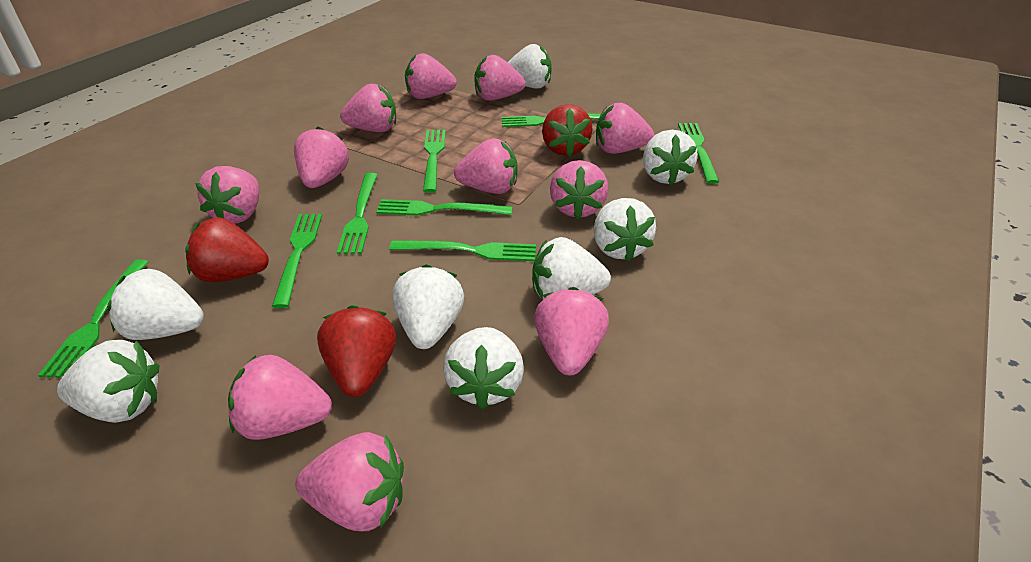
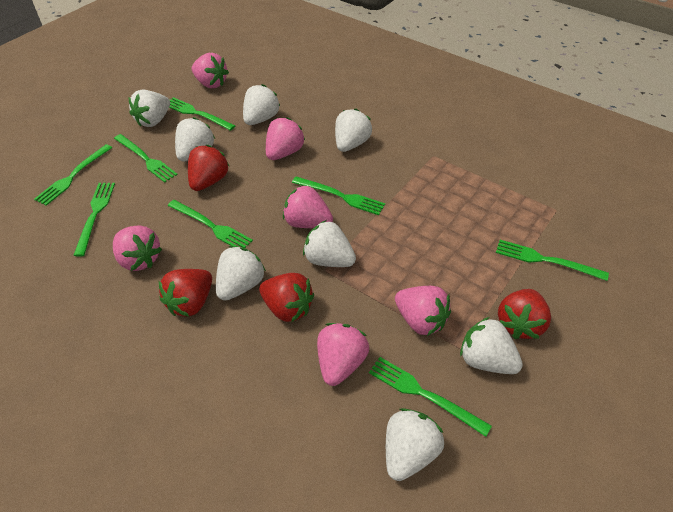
pink strawberry: 11 -> 6
red strawberry: 3 -> 4

